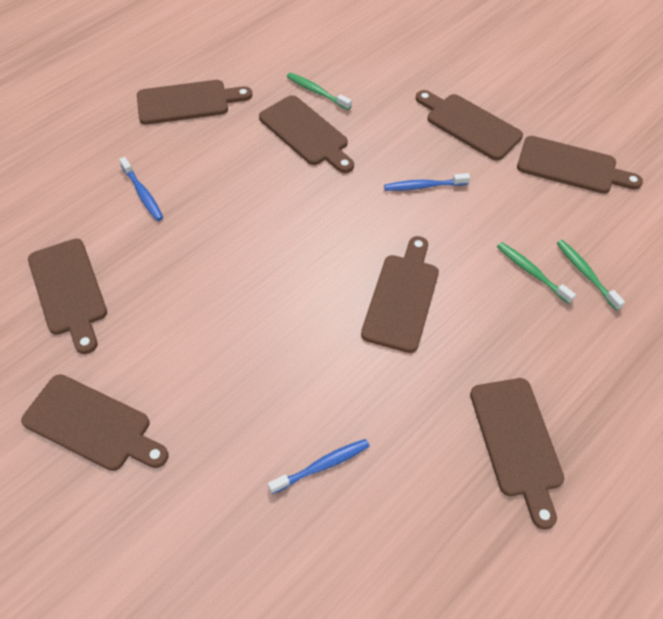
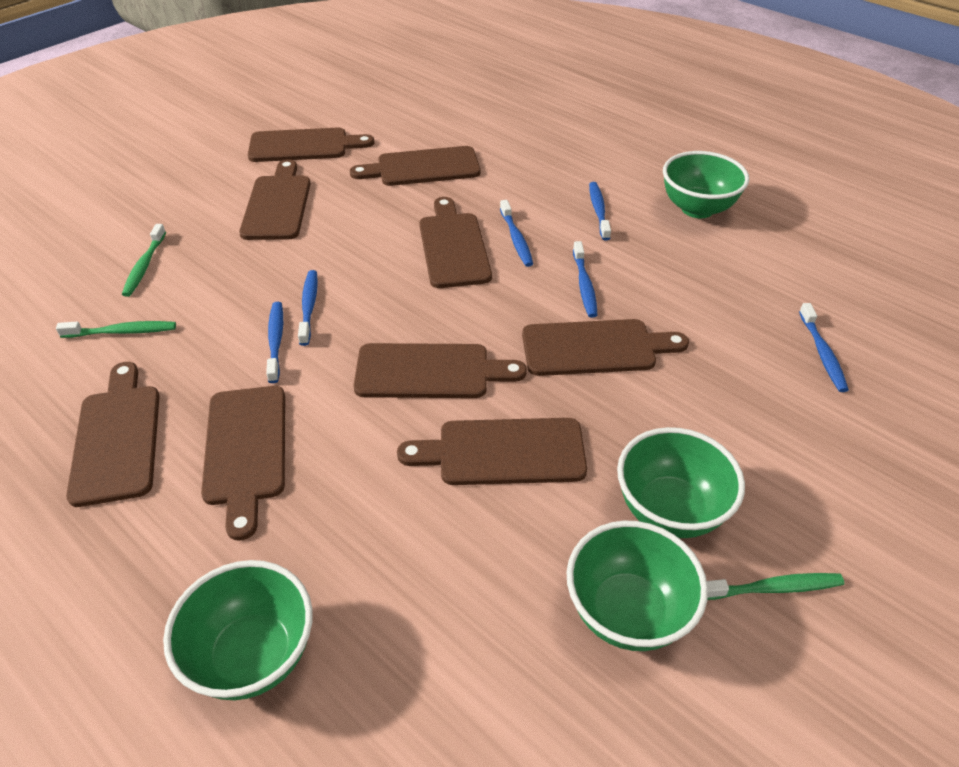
blue toothbrush: 3 -> 6
brown cutting board: 8 -> 9
green bowl: 0 -> 4

